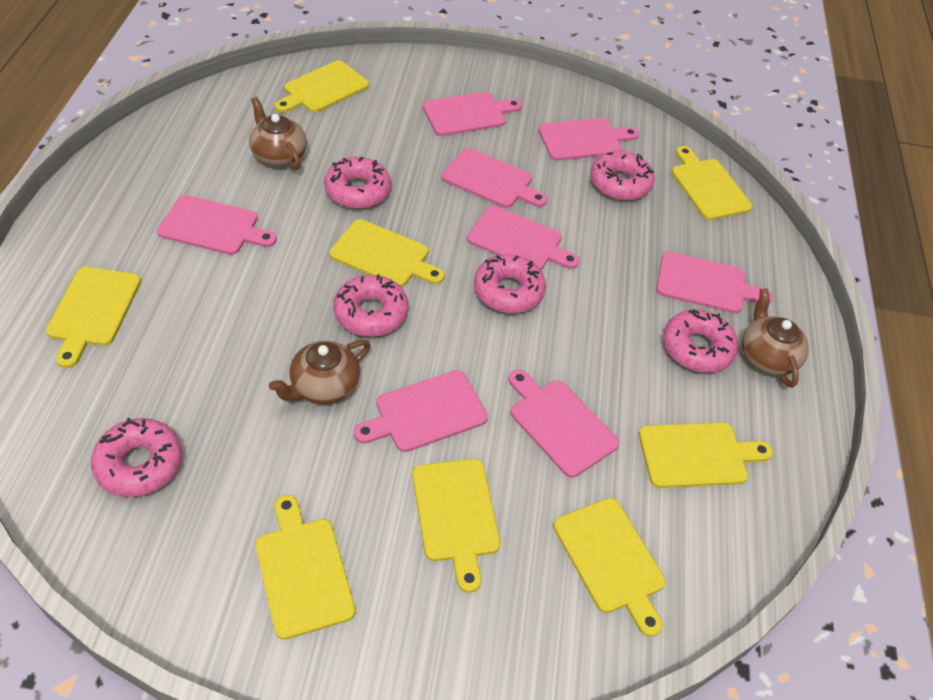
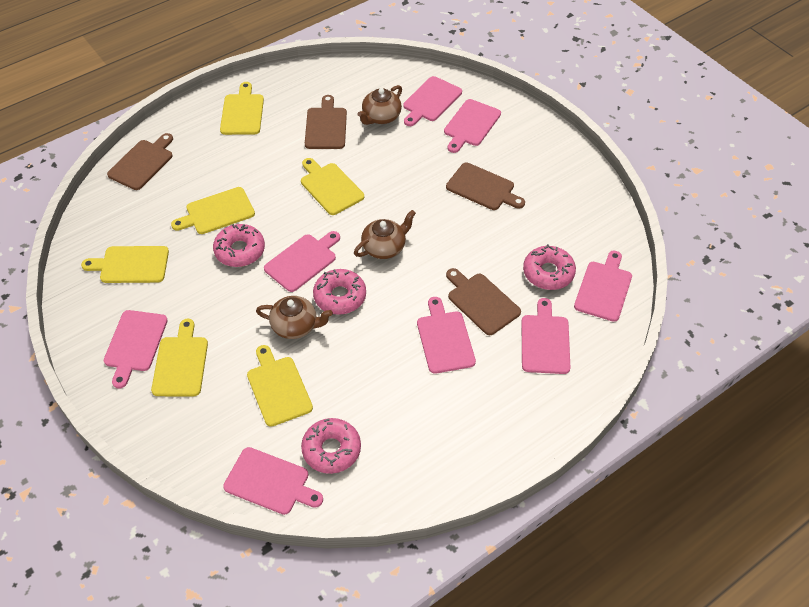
brown cutting board: 0 -> 4
pink donut: 6 -> 4
yellow cutting board: 8 -> 6

